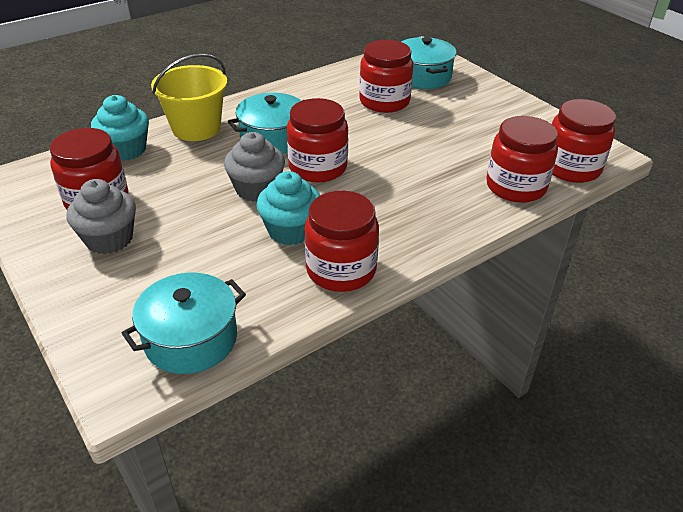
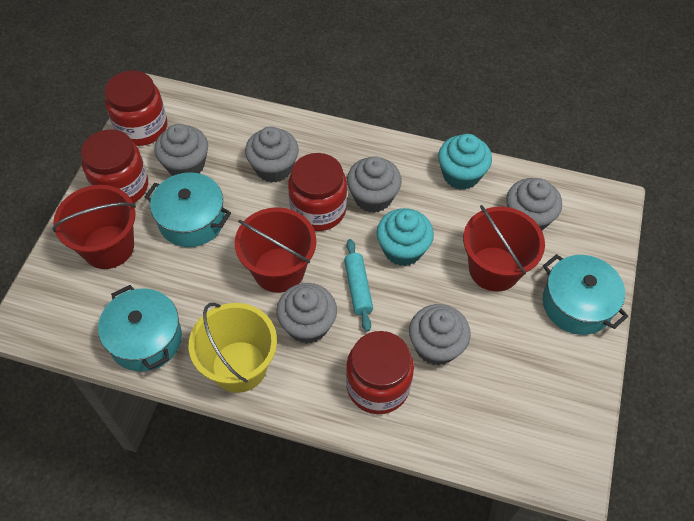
grey cupcake: 2 -> 6
red bucket: 0 -> 3
red jar: 6 -> 4
turquoise rolling pin: 0 -> 1

